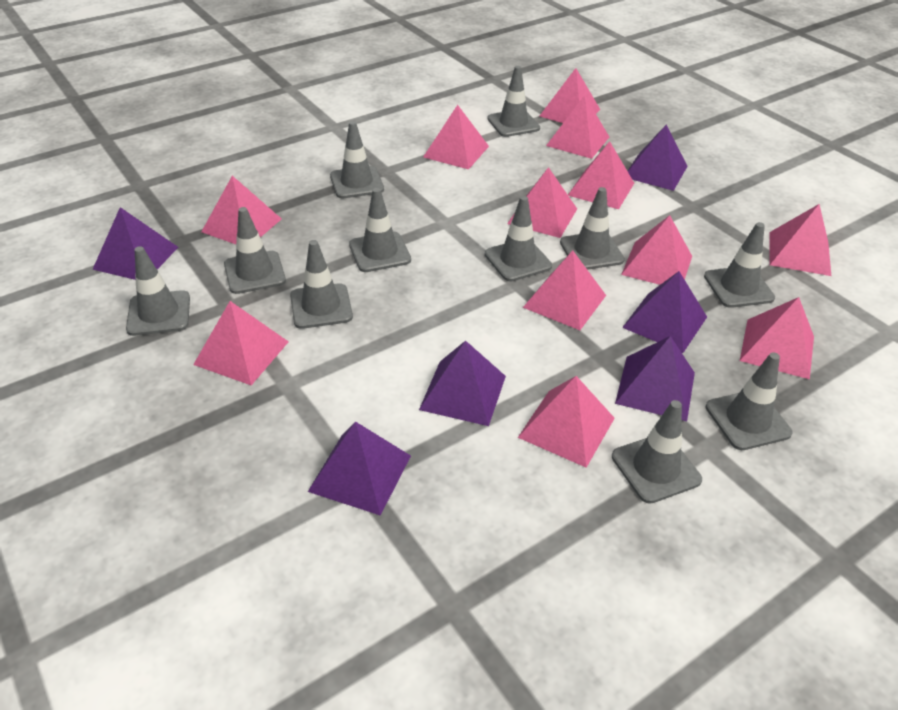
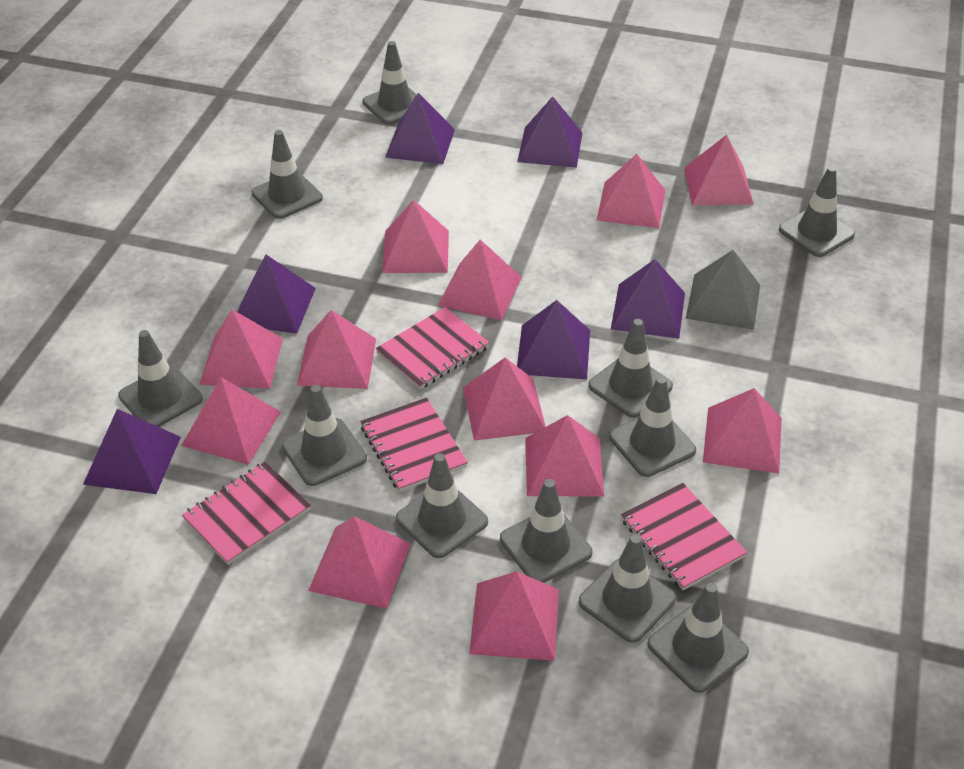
grey pyramid: 0 -> 1
pink notebook: 0 -> 4

